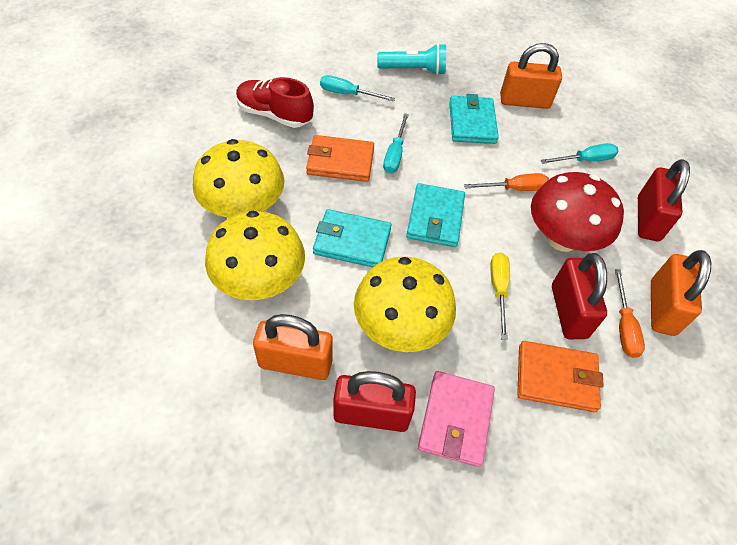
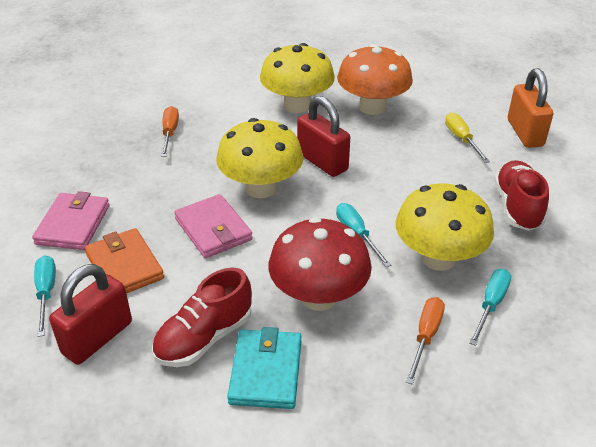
orange mushroom: 0 -> 1
orange padlock: 3 -> 1
orange wallet: 2 -> 1
pink wallet: 1 -> 2
red padlock: 3 -> 2
red shoe: 1 -> 2
turquoise flashlight: 1 -> 0
turquoise wallet: 3 -> 1

